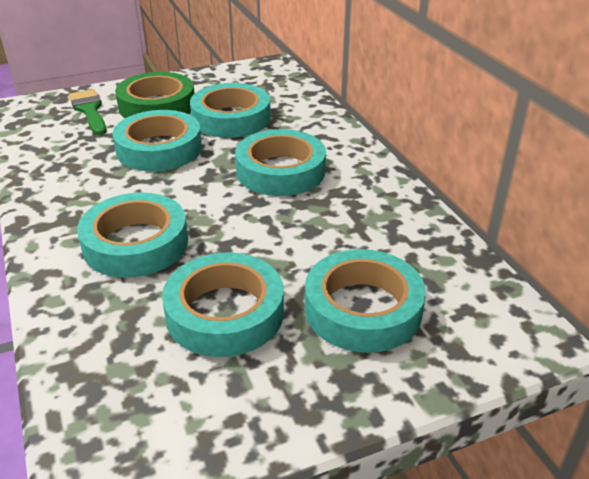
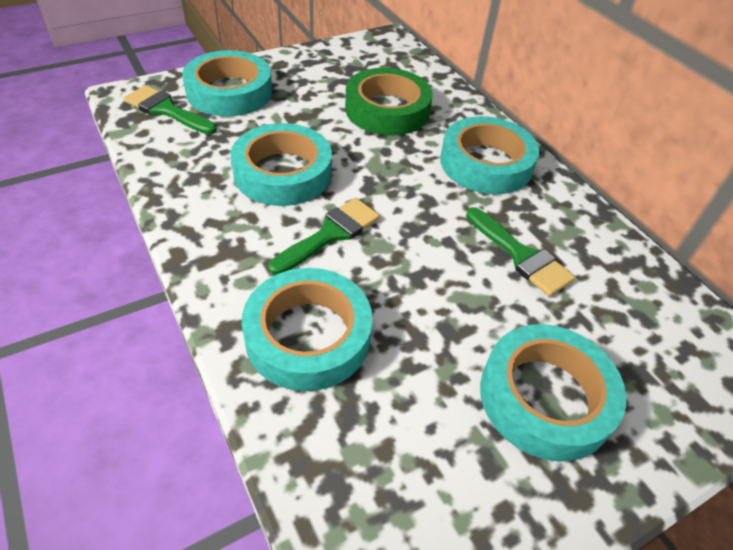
green brush: 1 -> 3
turquoise tape: 6 -> 5

